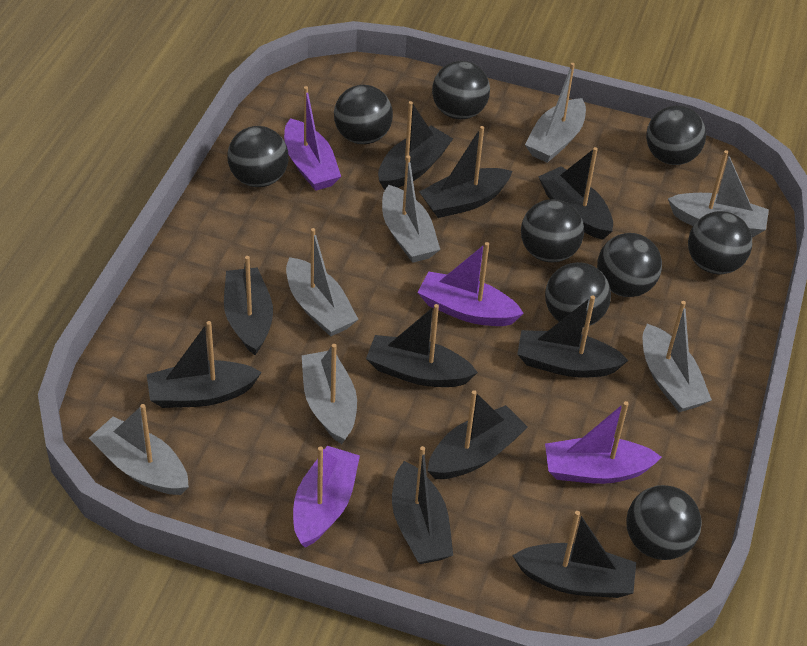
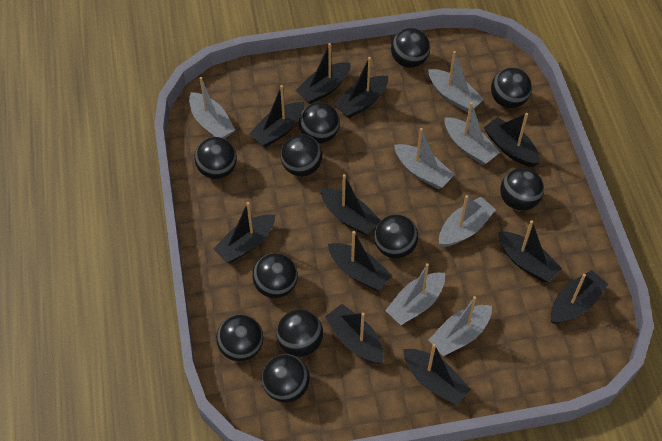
black ball: 9 -> 11
black boat: 10 -> 11
purple boat: 4 -> 0

